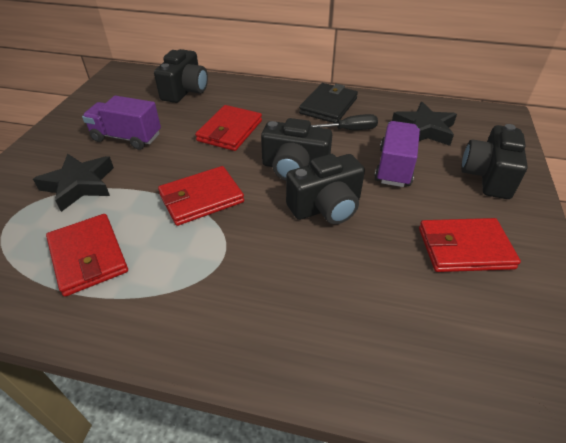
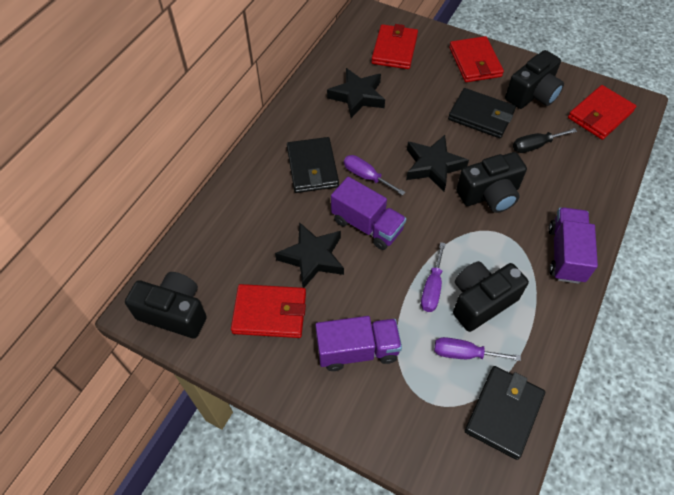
black star: 2 -> 3
black wallet: 1 -> 3
purple screwdriver: 0 -> 3
purple truck: 2 -> 3

